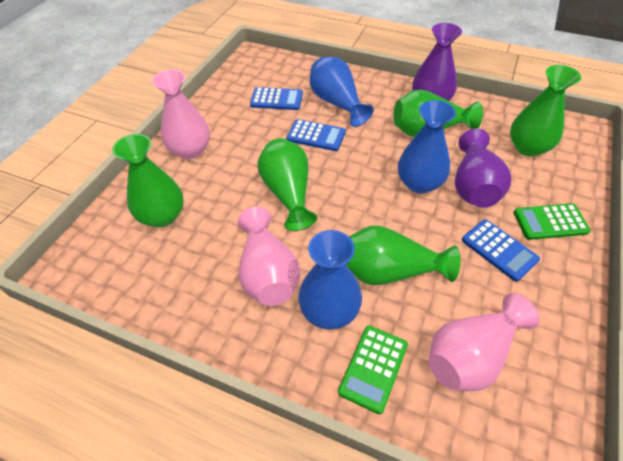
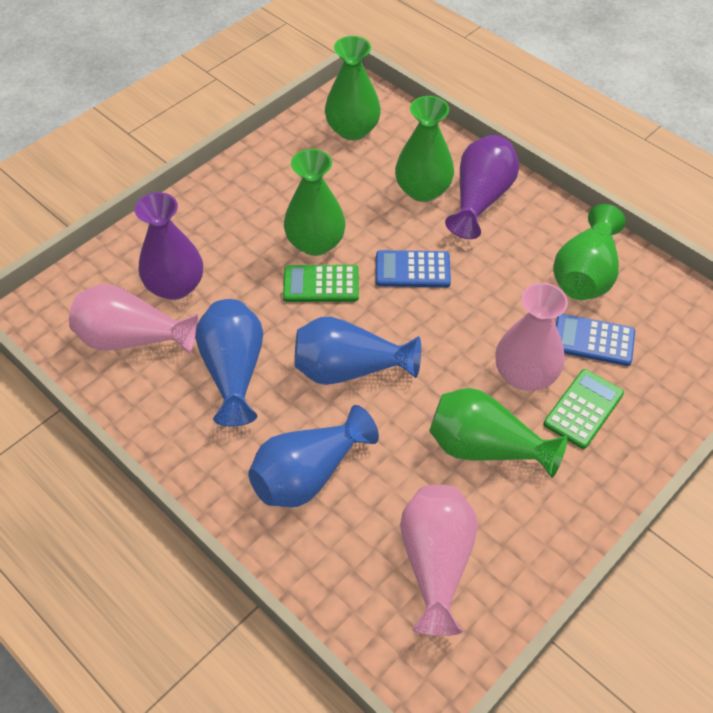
blue calculator: 3 -> 2

